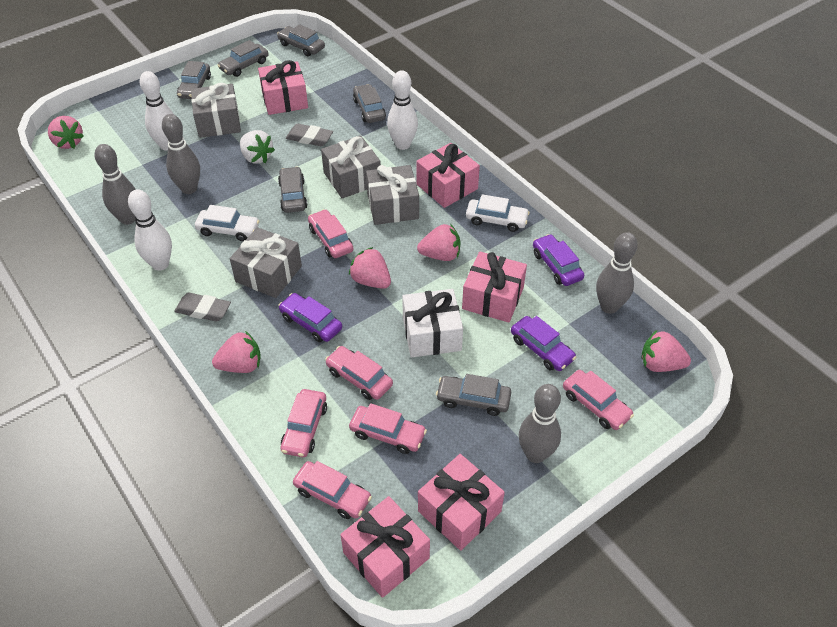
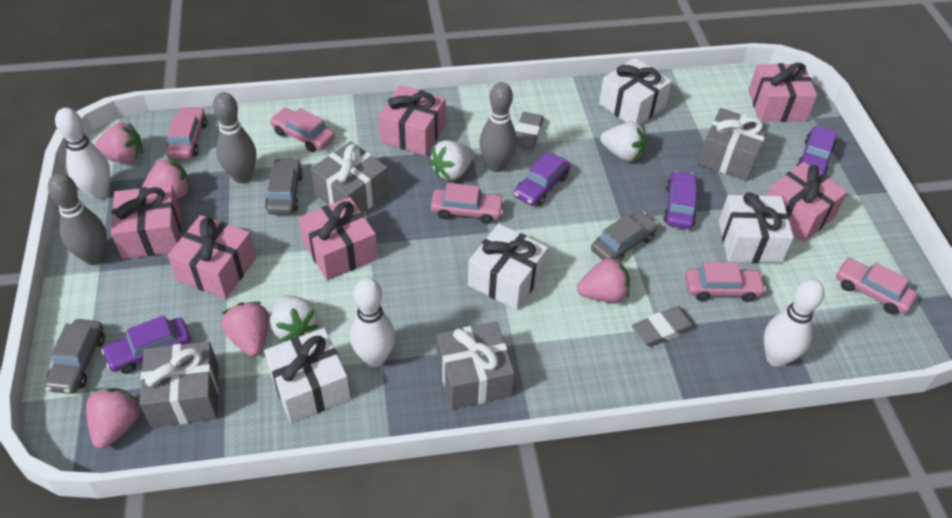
grey bowling pin: 4 -> 3
grey car: 6 -> 3
pink car: 6 -> 5
pink gift: 5 -> 6
purple car: 3 -> 4
white car: 2 -> 0
white gift: 1 -> 4
white strawberry: 1 -> 3

